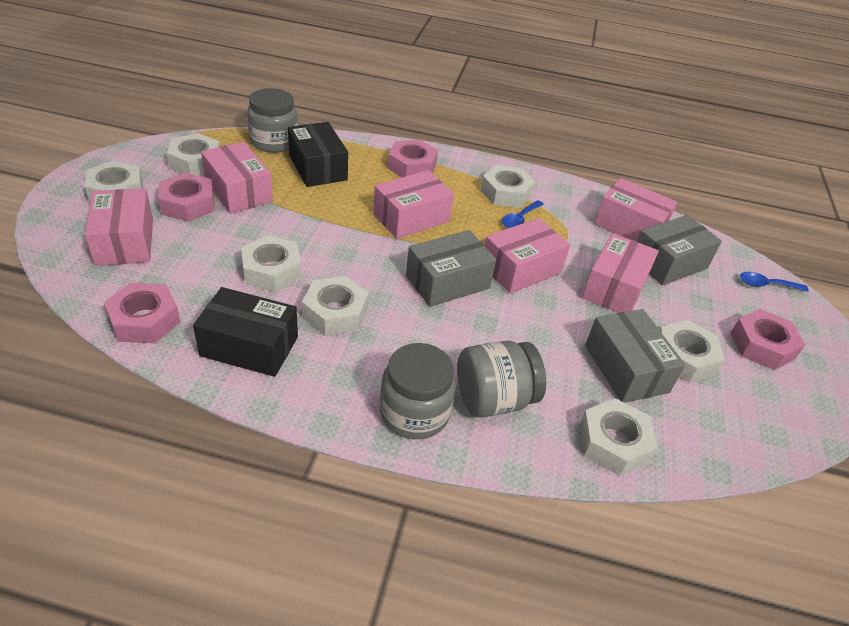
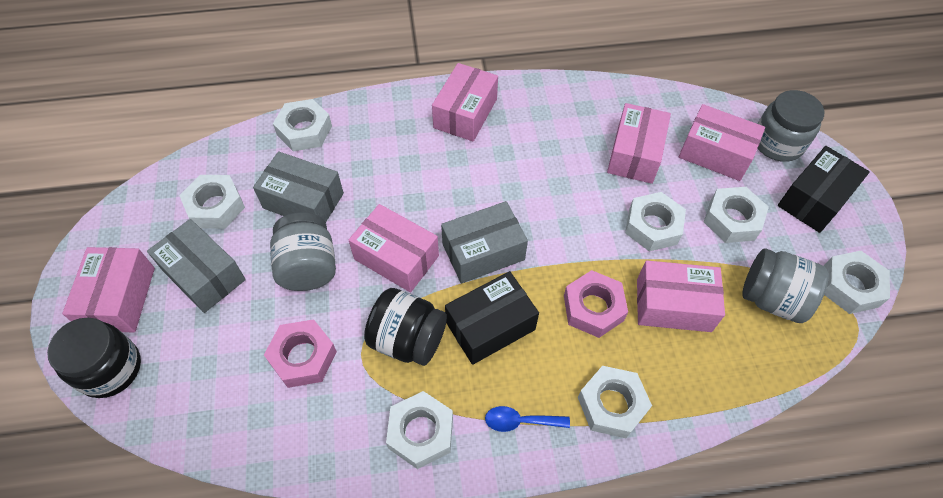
black jar: 0 -> 2
blue spoon: 2 -> 1
pink nut: 4 -> 2

